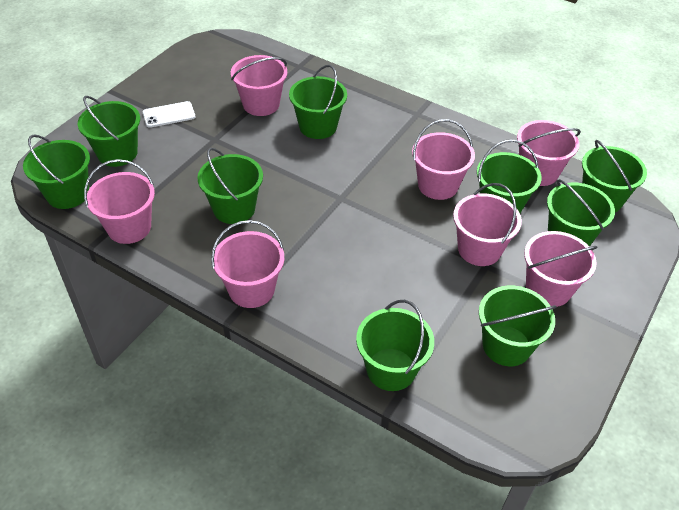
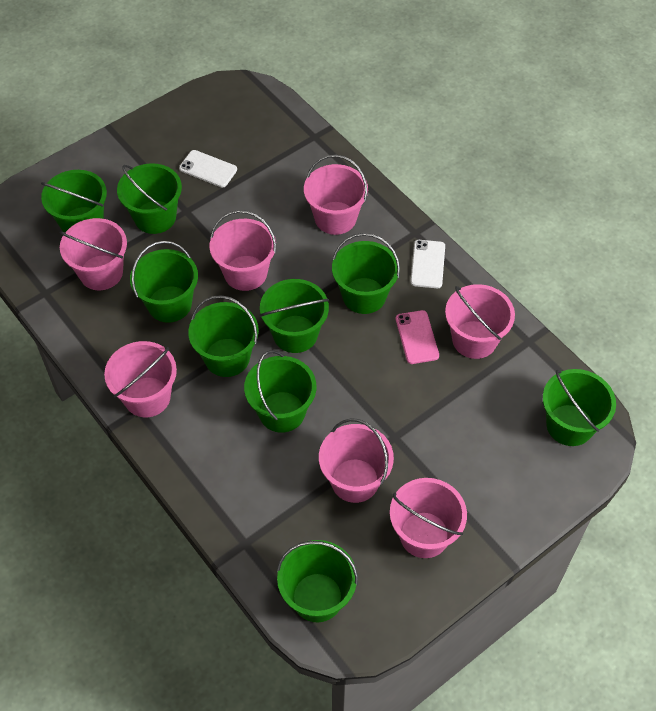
pink phone: 0 -> 1
white phone: 1 -> 2

